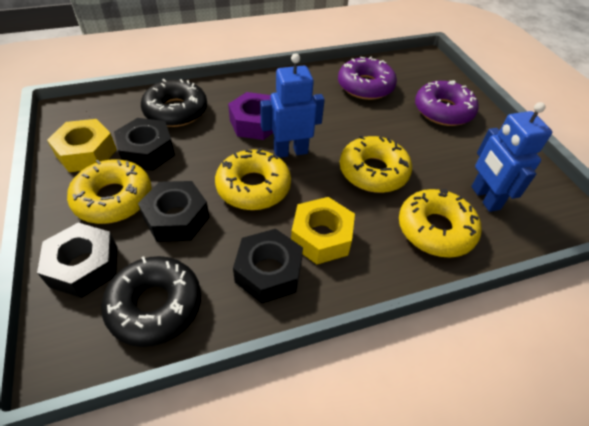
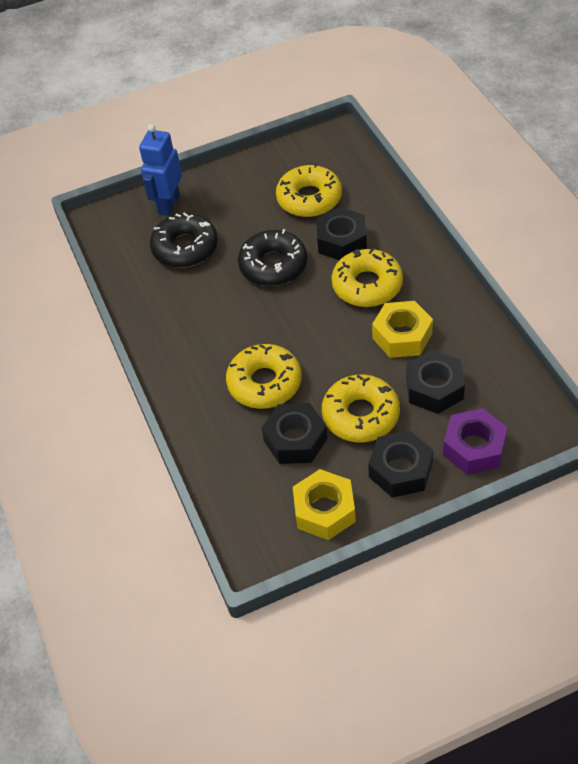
blue robot: 2 -> 1
purple donut: 2 -> 0

